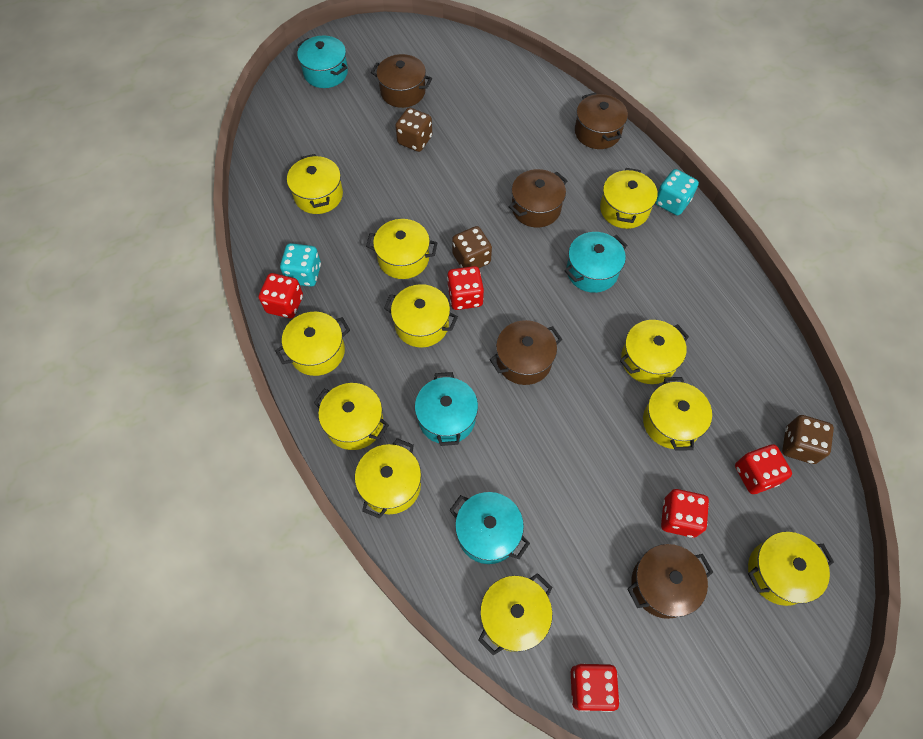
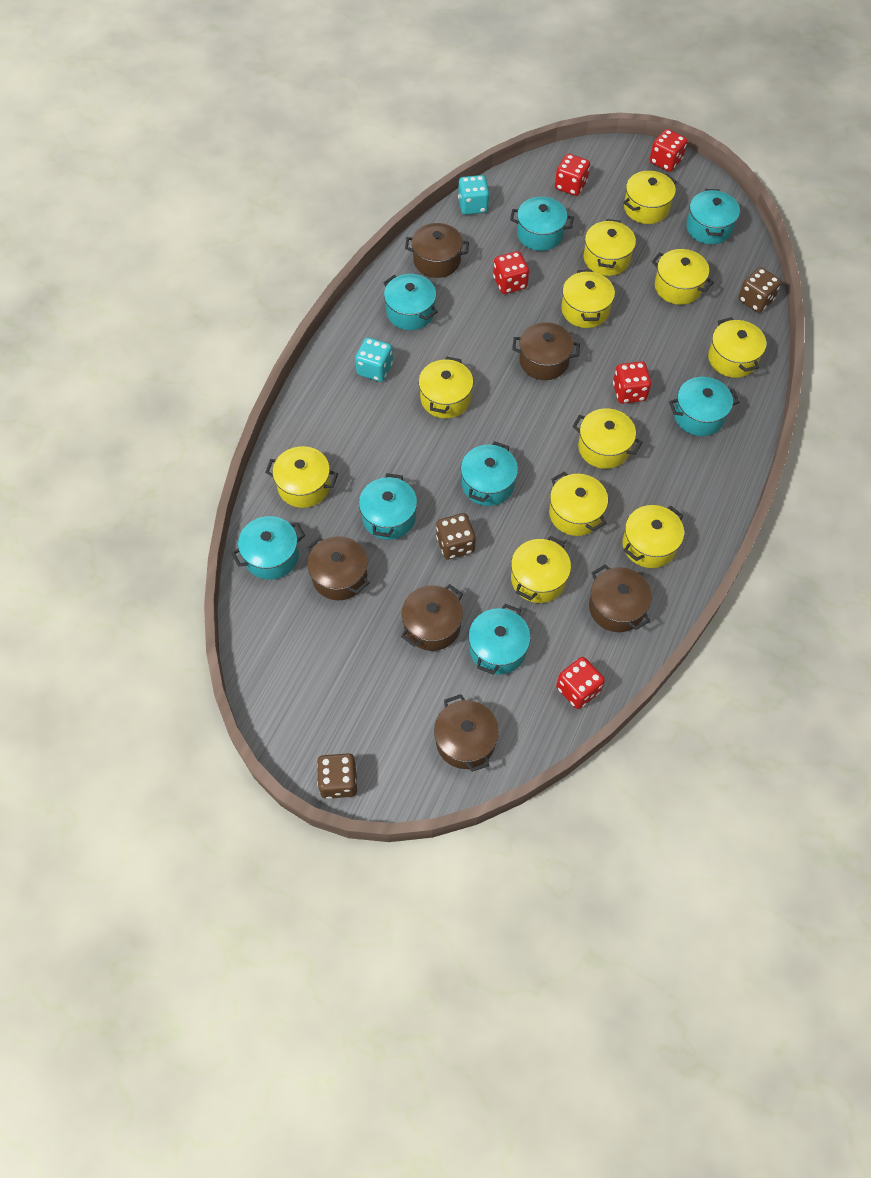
brown pot: 5 -> 6
turquoise pot: 4 -> 8

